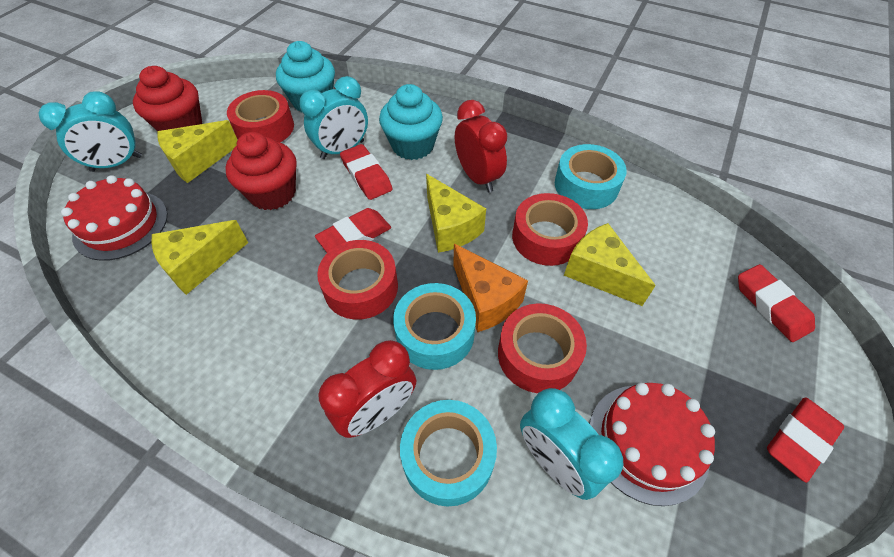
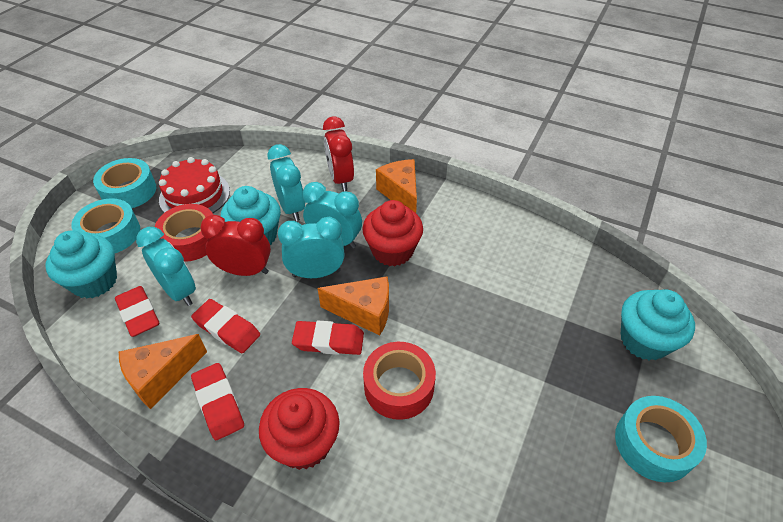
orange cheese: 1 -> 3
red cake: 2 -> 1
red tape: 4 -> 2
turquoise clock: 3 -> 4
turquoise cupcake: 2 -> 3
yellow cheese: 4 -> 0

